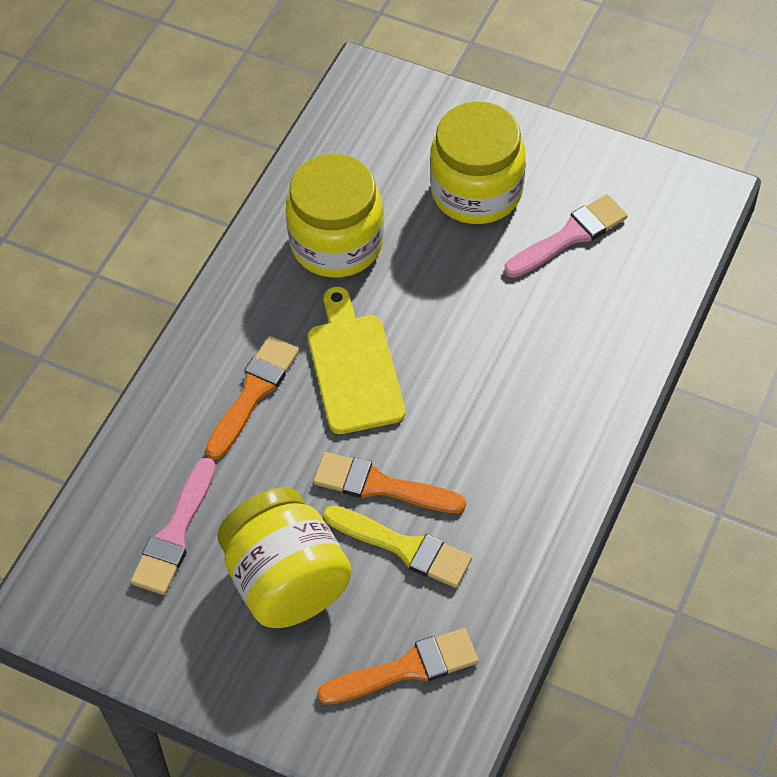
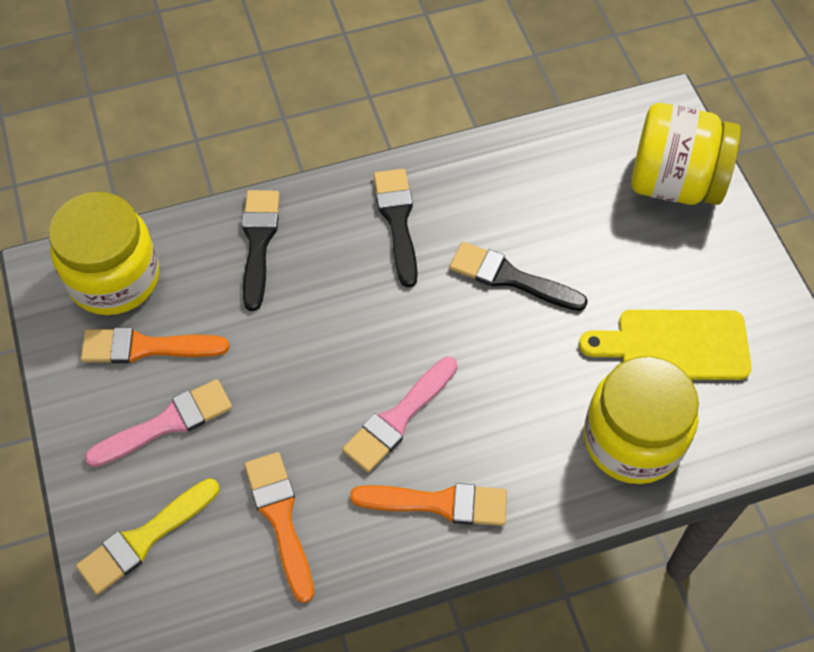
black brush: 0 -> 3

